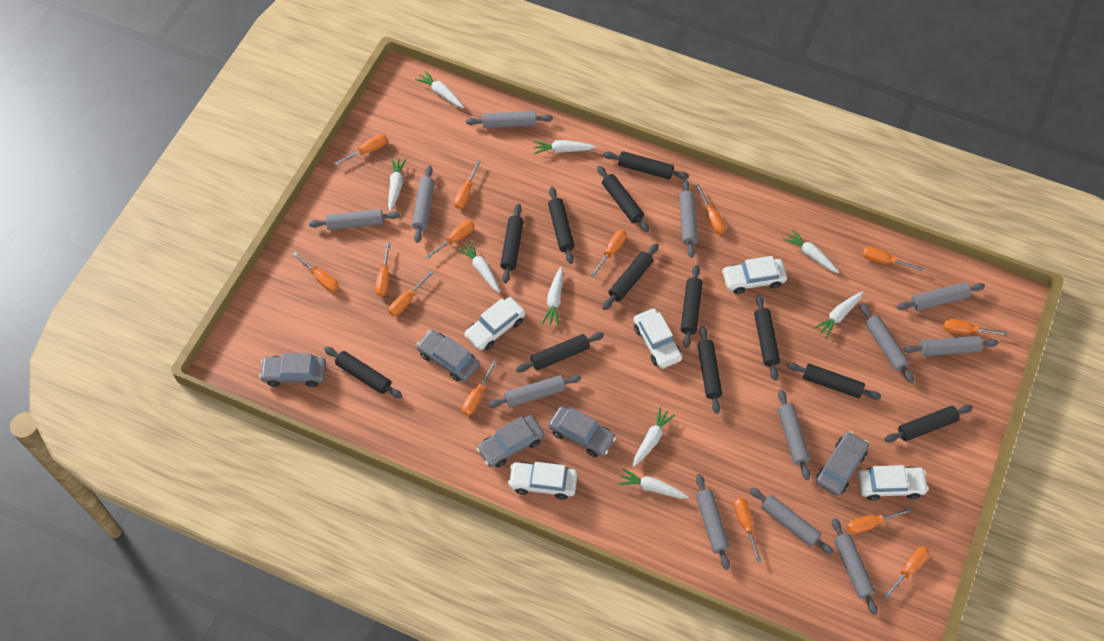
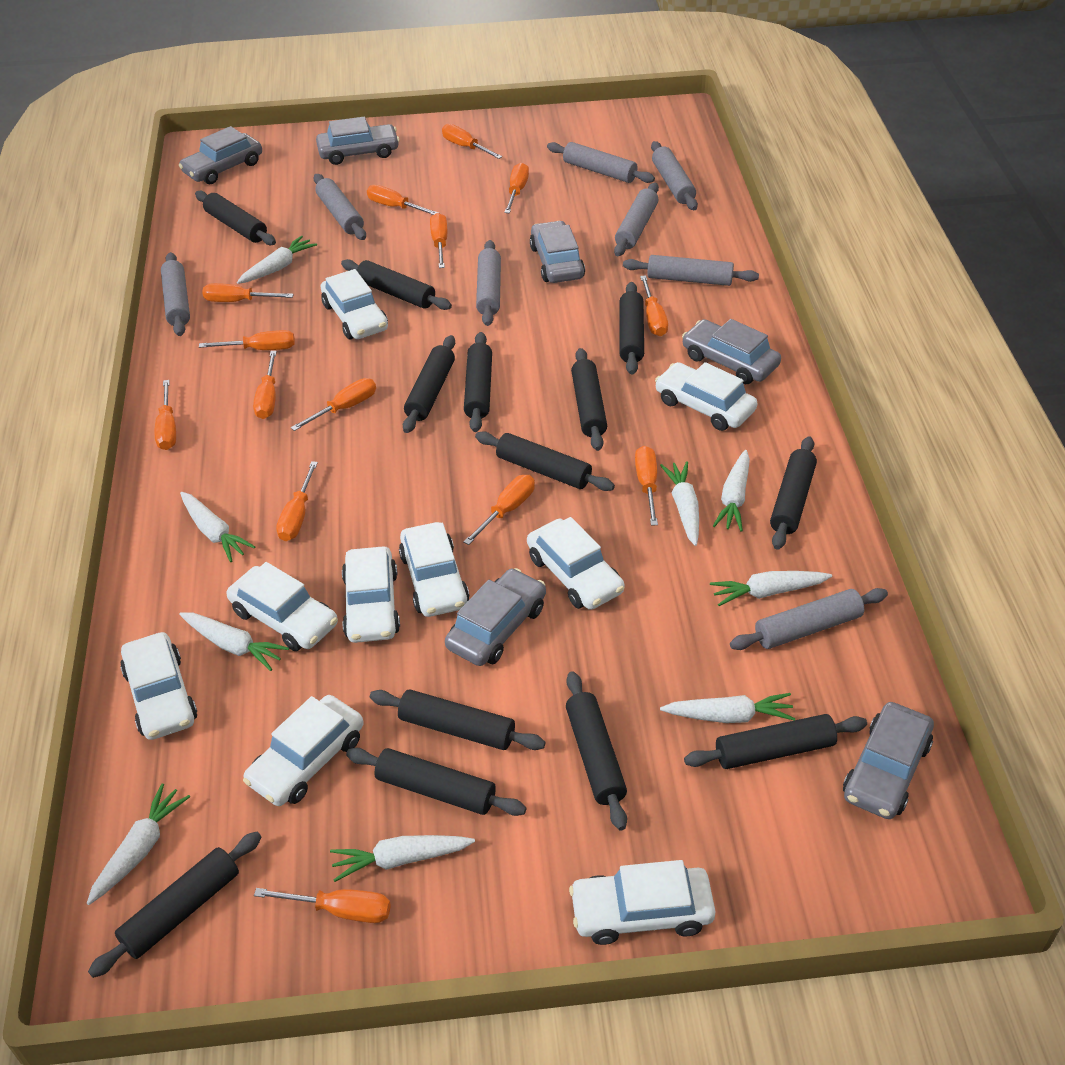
black rolling pin: 12 -> 13
grey car: 5 -> 6
grey rolling pin: 12 -> 8
white car: 5 -> 9

